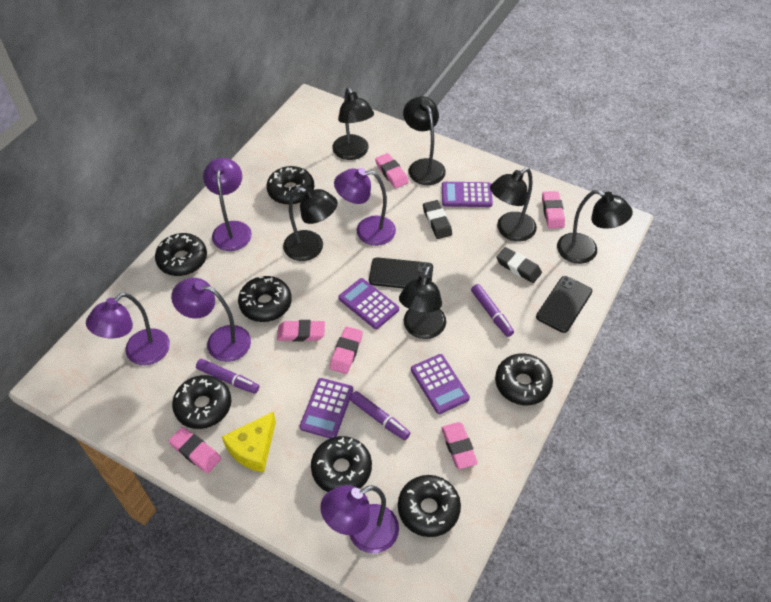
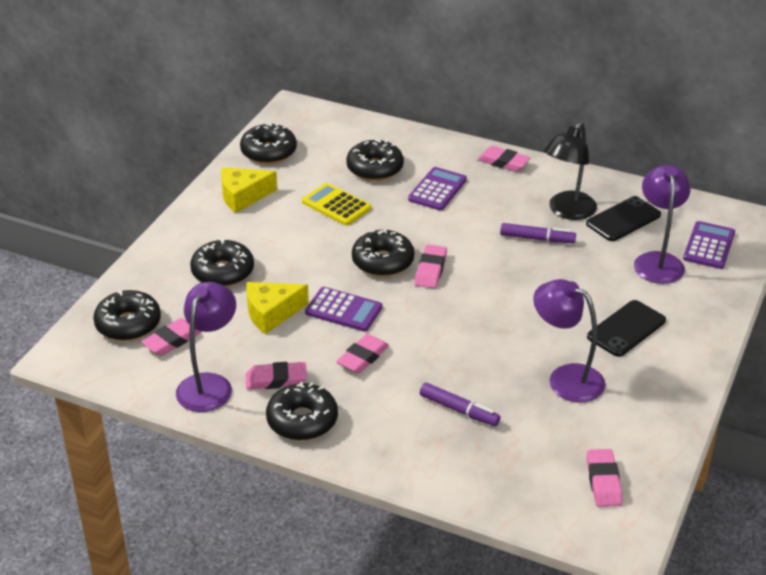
black donut: 7 -> 6
black eraser: 2 -> 0
black lamp: 6 -> 1
purple calculator: 4 -> 3
purple lamp: 5 -> 3
purple marker: 3 -> 2
yellow calculator: 0 -> 1
yellow cheese: 1 -> 2

